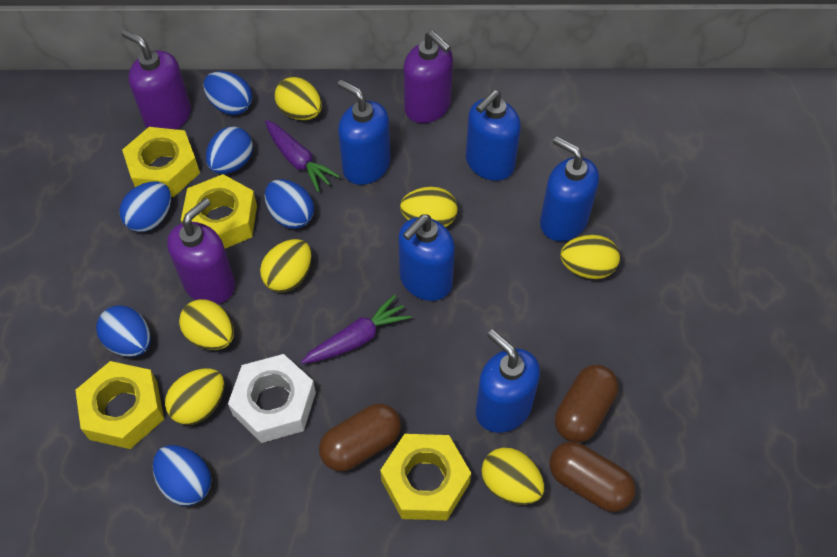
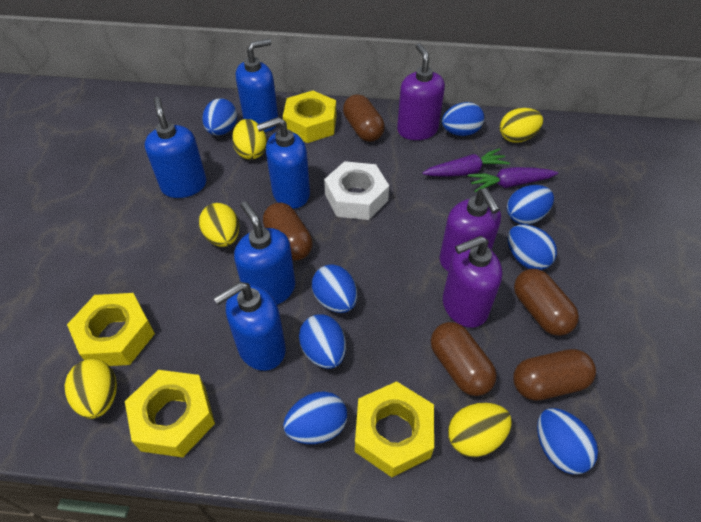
blue egg: 6 -> 8
brown capsule: 3 -> 5
yellow egg: 7 -> 5

